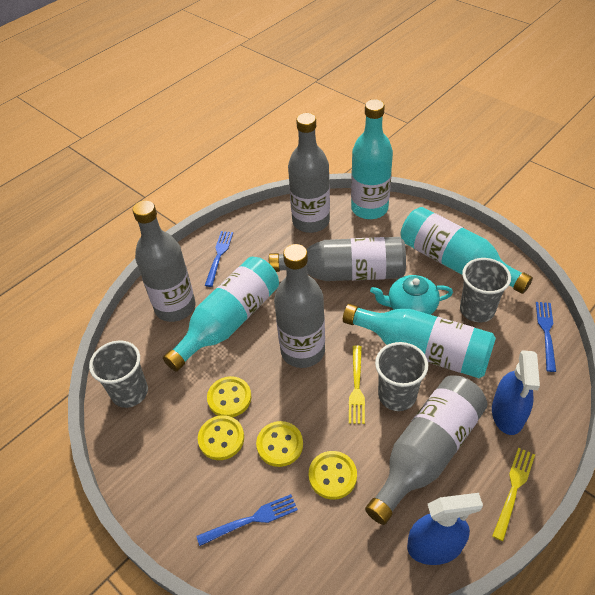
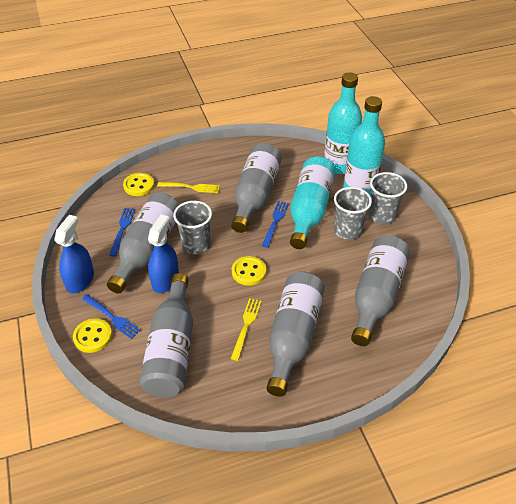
turquoise bottle: 4 -> 3
turquoise teapot: 1 -> 0
yellow button: 4 -> 3

